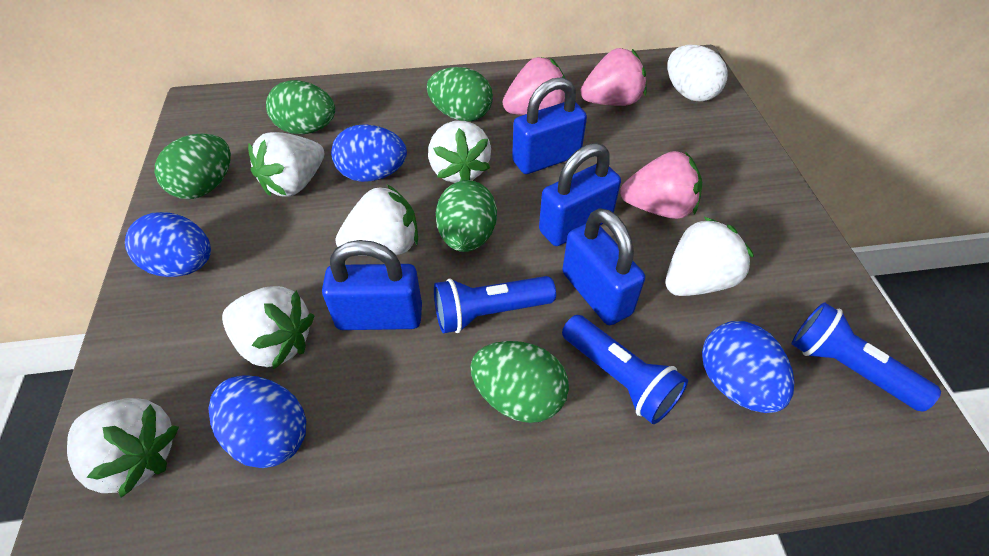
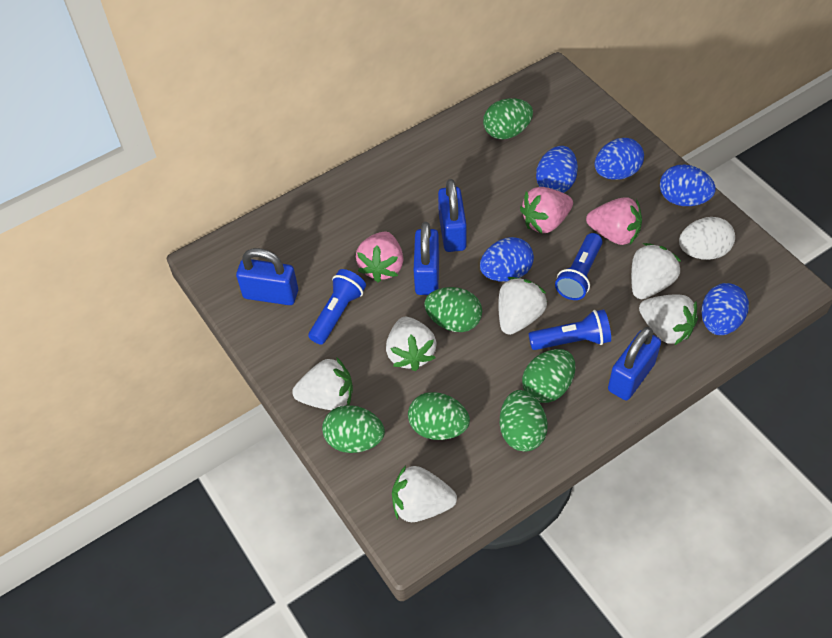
blue egg: 4 -> 5
green egg: 5 -> 6

